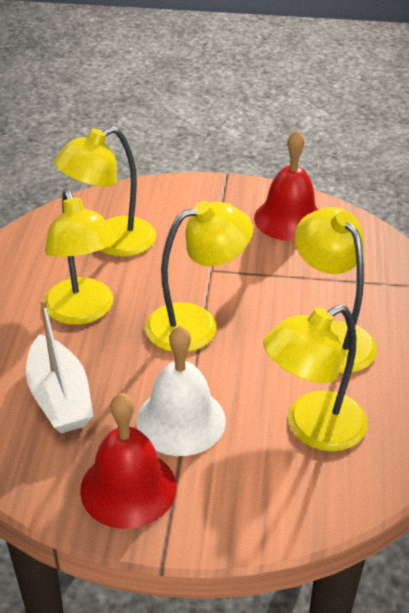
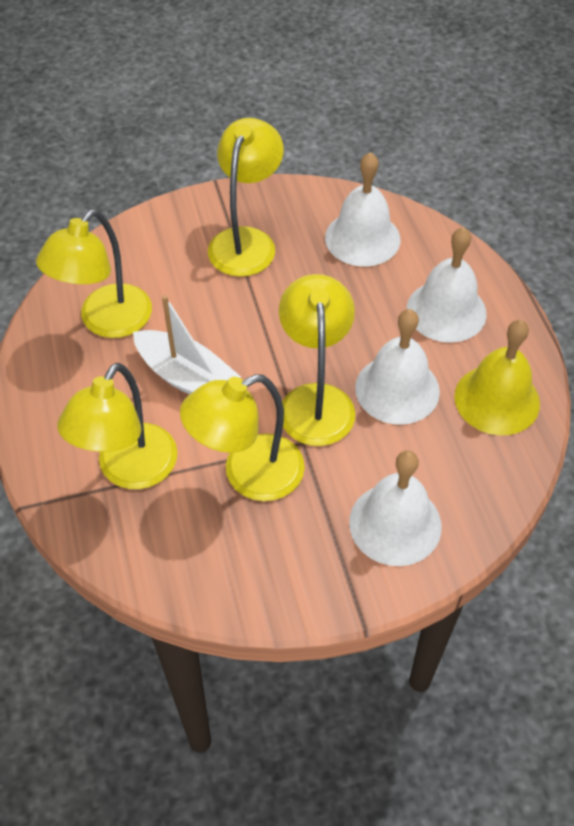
red bell: 2 -> 0
white bell: 1 -> 4
yellow bell: 0 -> 1

